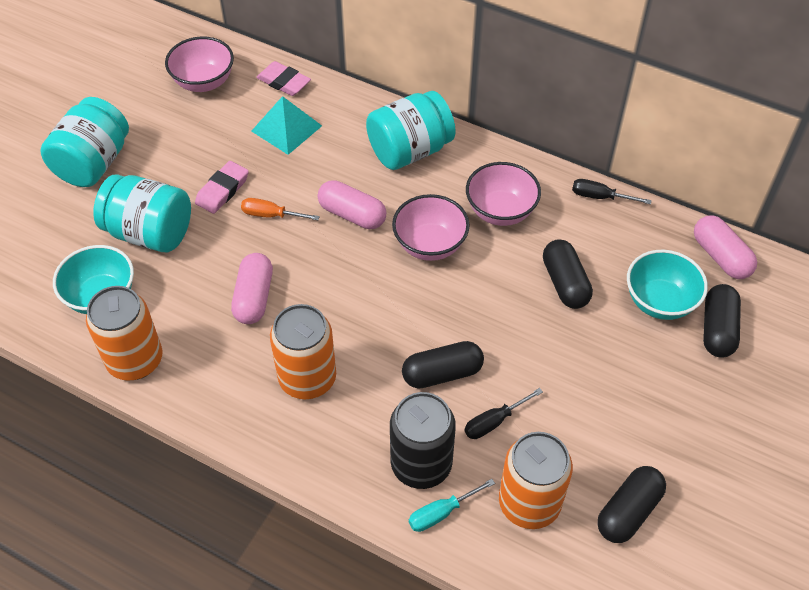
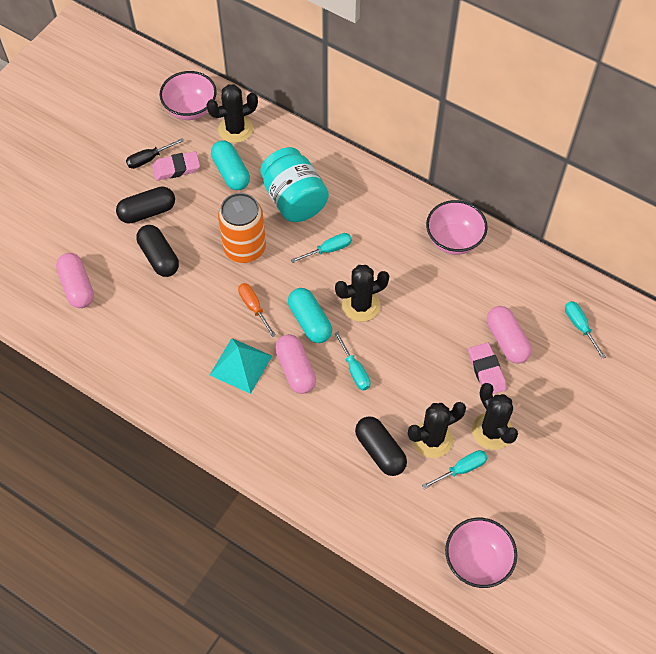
black cactus: 0 -> 4
black can: 1 -> 0
black capsule: 4 -> 3
black screwdriver: 2 -> 1
orange can: 3 -> 1
turquoise bowl: 2 -> 0
turquoise capsule: 0 -> 2
turquoise jar: 3 -> 1
turquoise screwdriver: 1 -> 4

